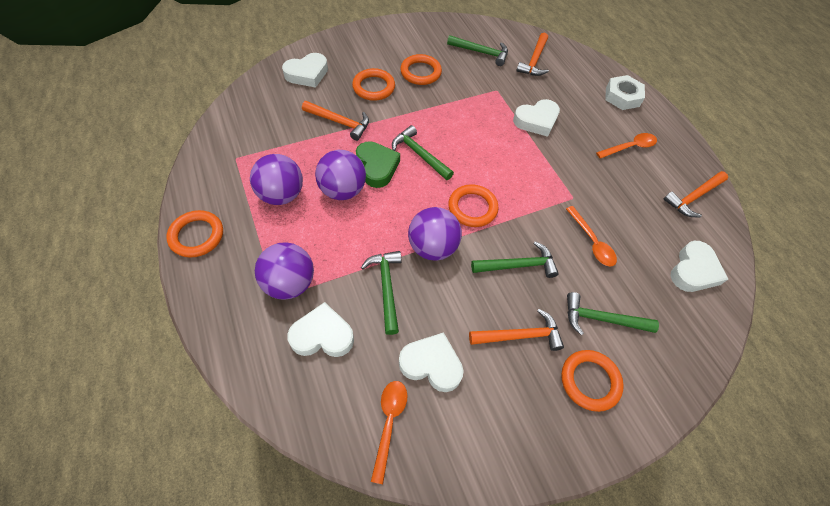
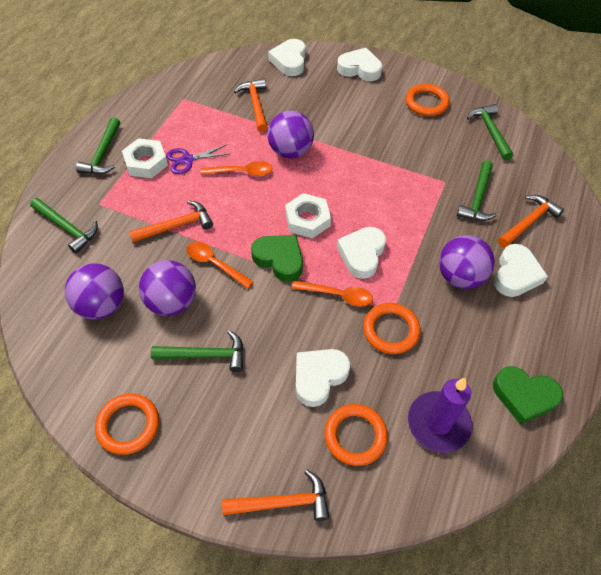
green heart: 1 -> 2
orange ring: 5 -> 4
purple candle: 0 -> 1
purple scissors: 0 -> 1
white nut: 1 -> 2

